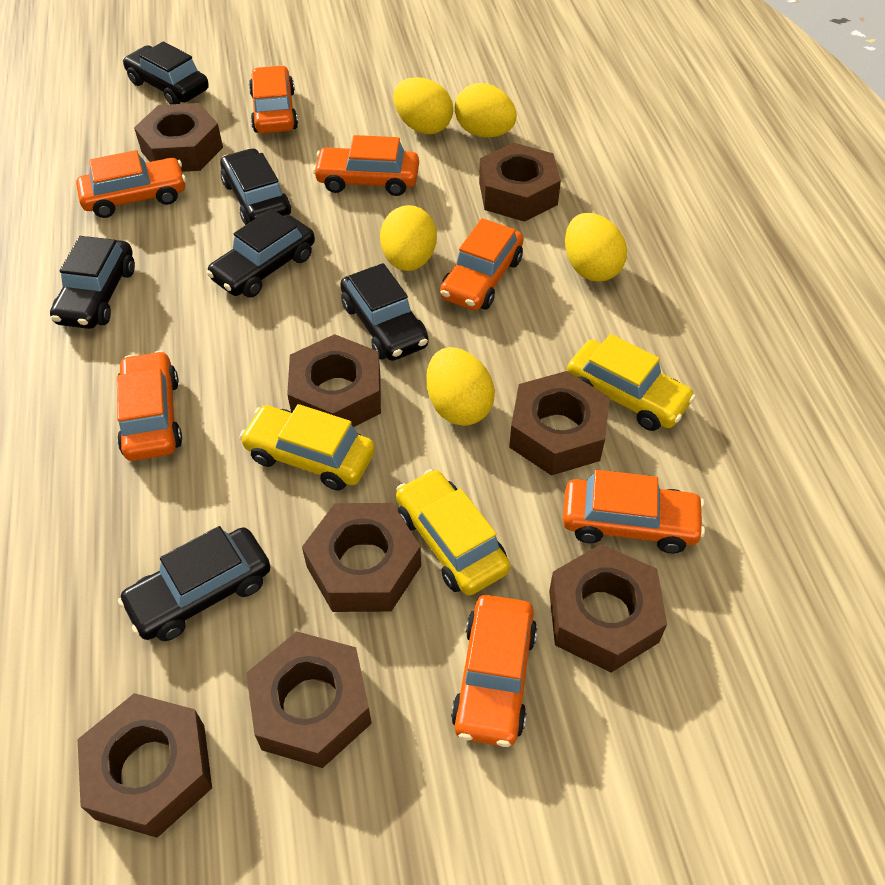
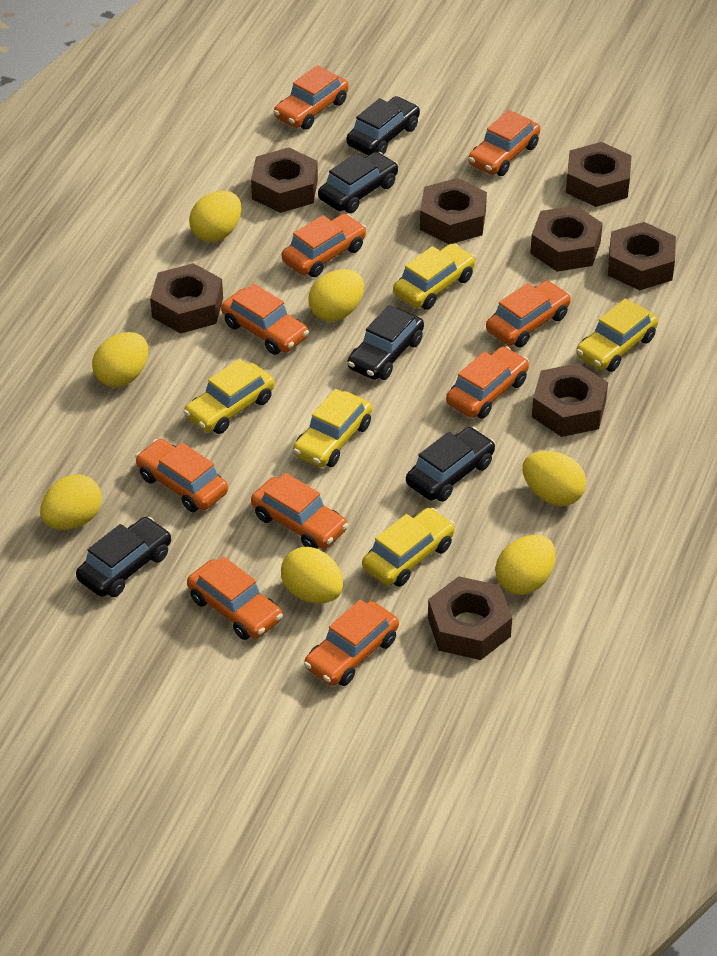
black car: 6 -> 5
orange car: 7 -> 10
yellow car: 3 -> 5
yellow egg: 5 -> 7

